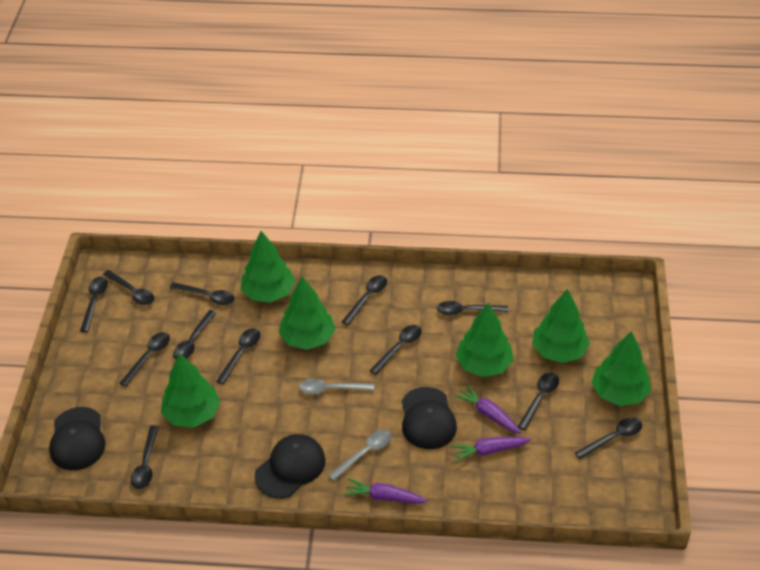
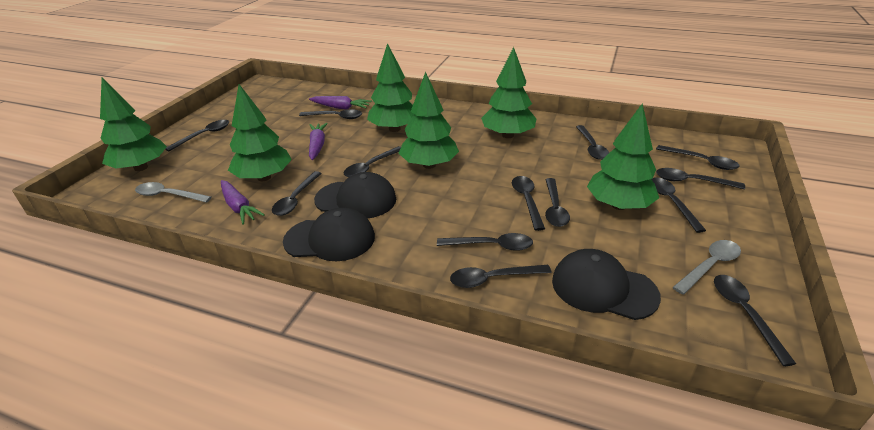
black spoon: 12 -> 13

